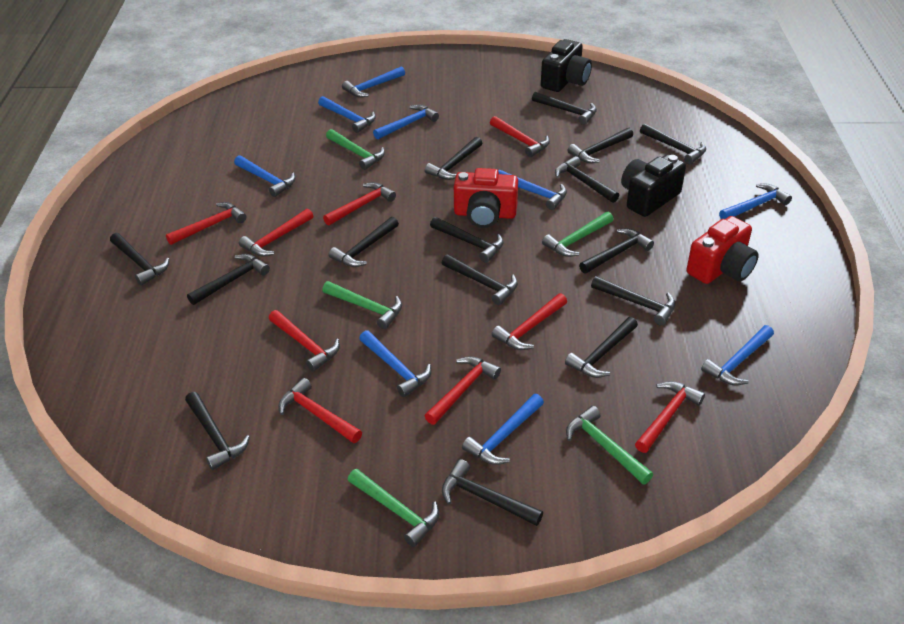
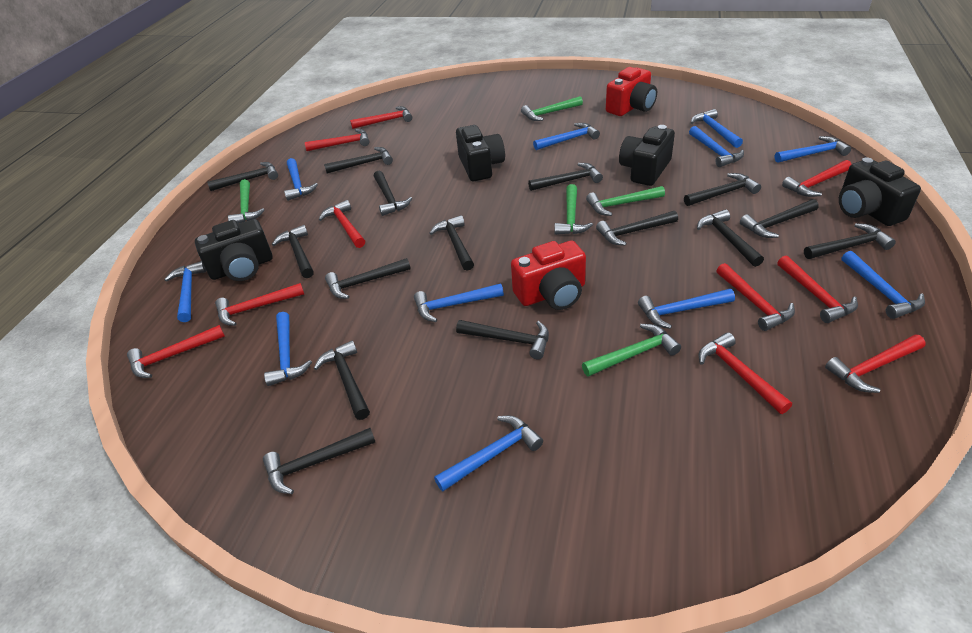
black camera: 2 -> 4
blue hammer: 9 -> 11
red hammer: 9 -> 10

